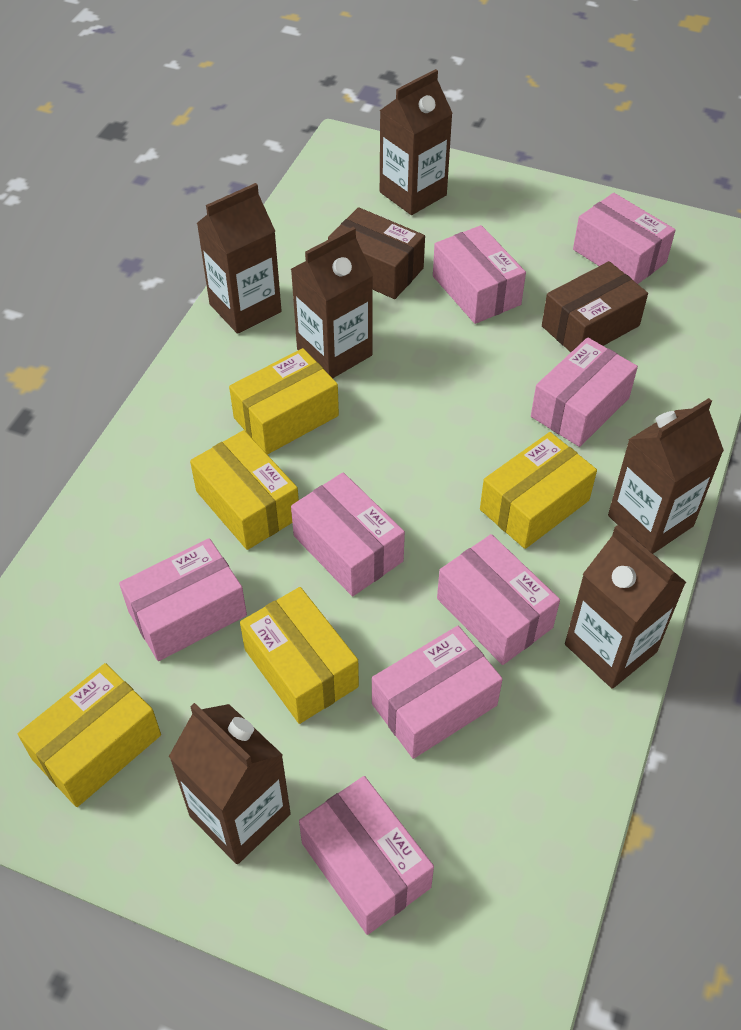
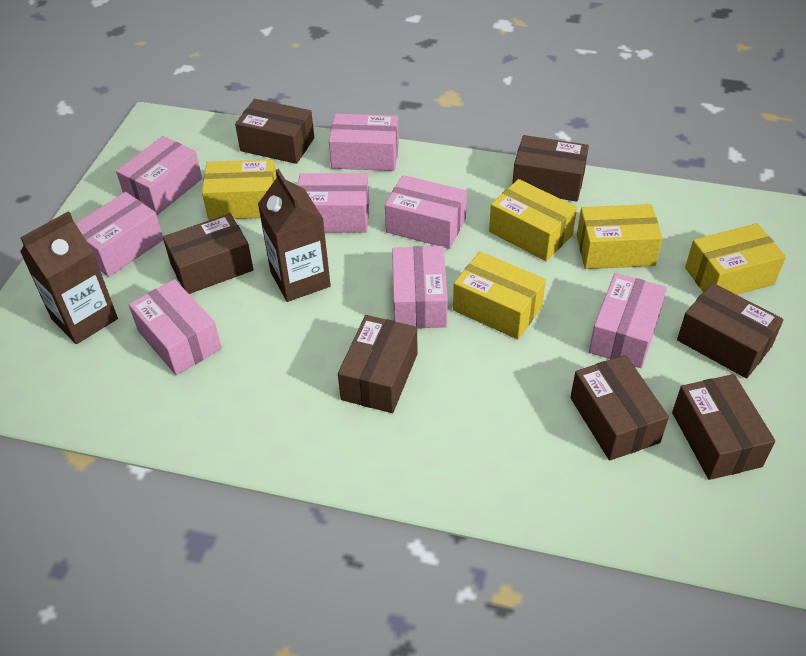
brown box: 2 -> 7
brown carton: 6 -> 2

